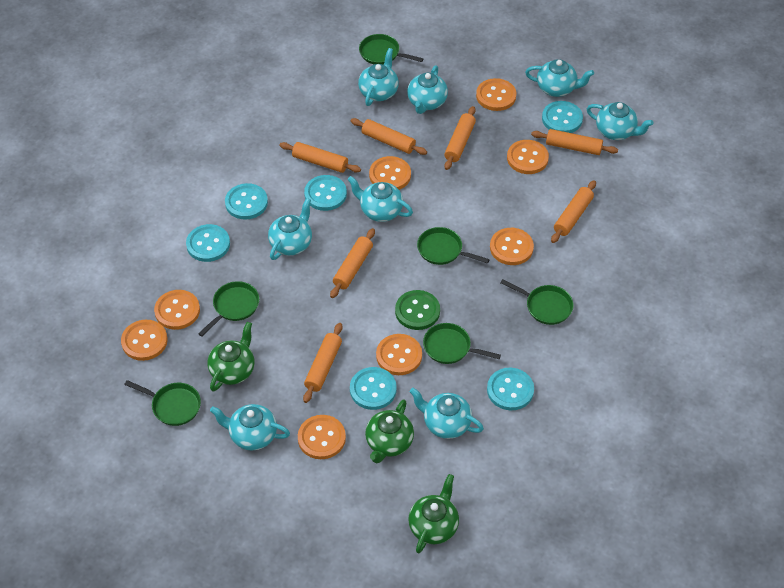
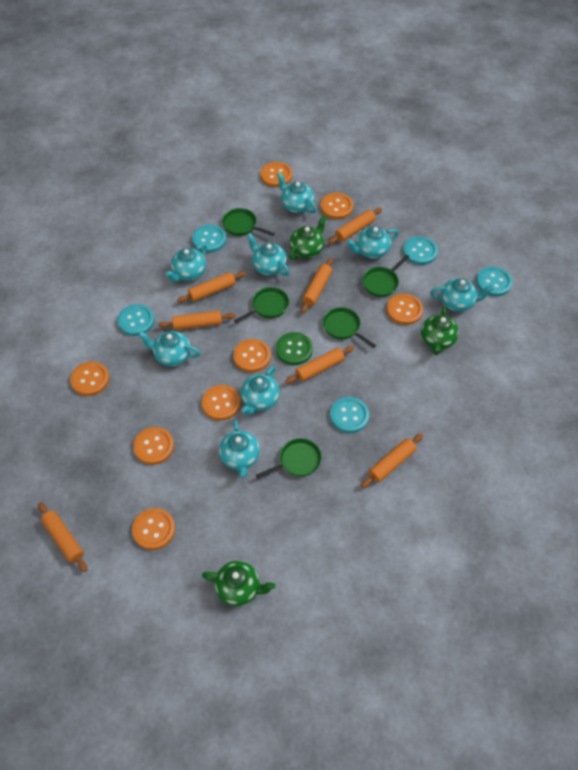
green pan: 6 -> 5
turquoise button: 6 -> 5

